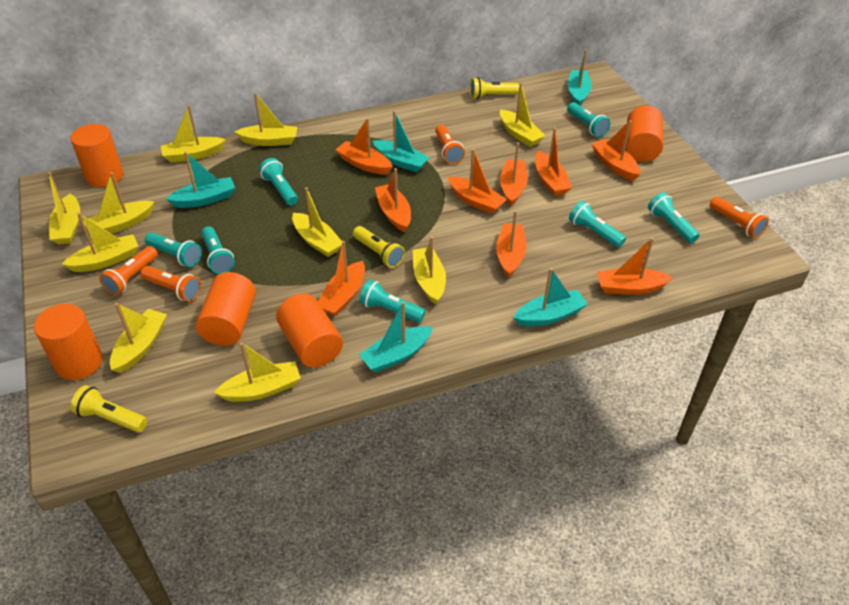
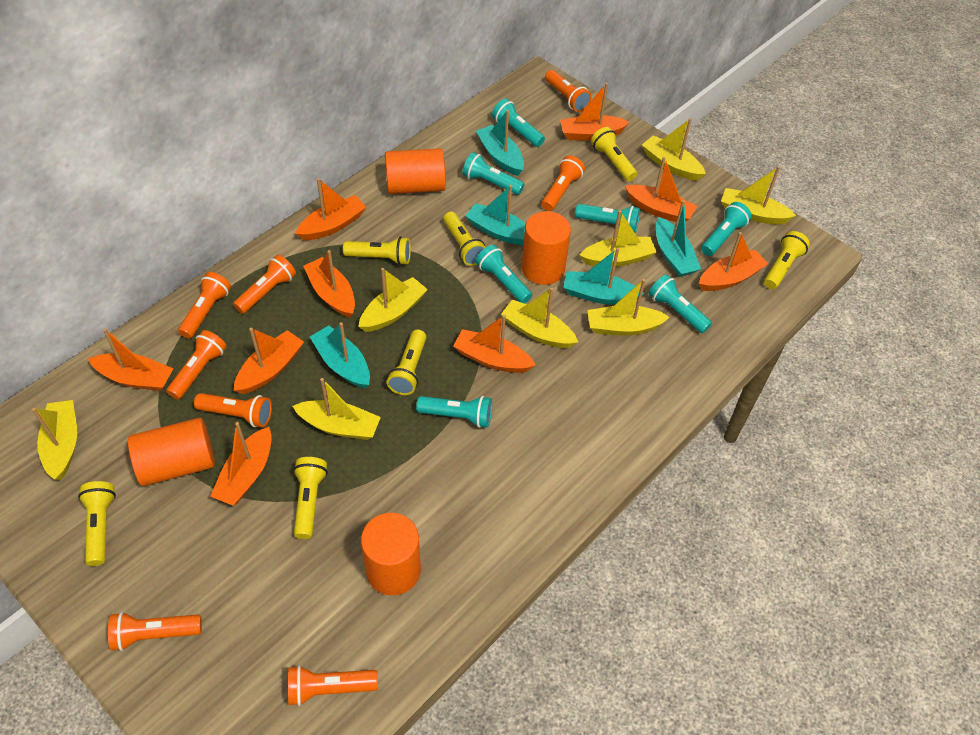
orange cylinder: 5 -> 4
orange flashlight: 4 -> 8
yellow boat: 10 -> 8
yellow flashlight: 3 -> 7

